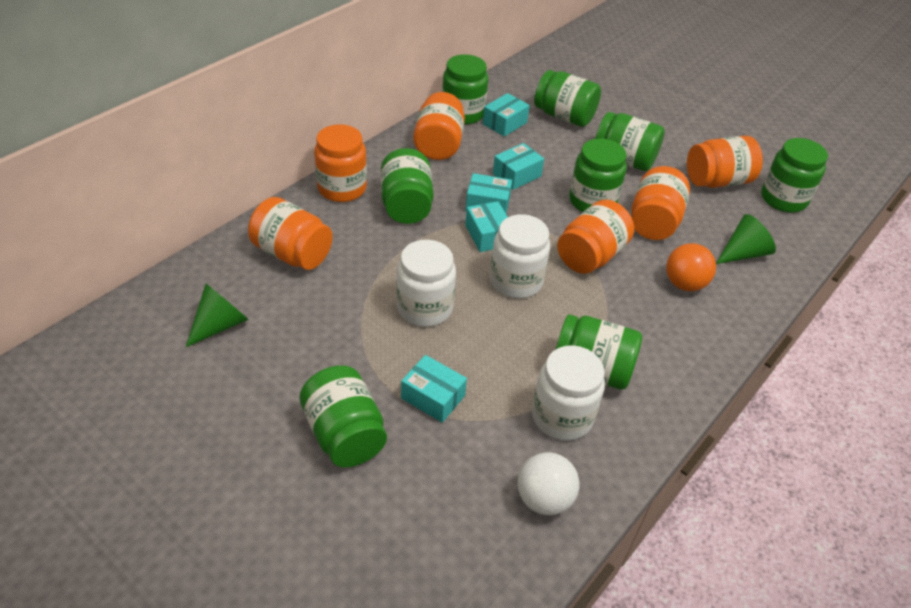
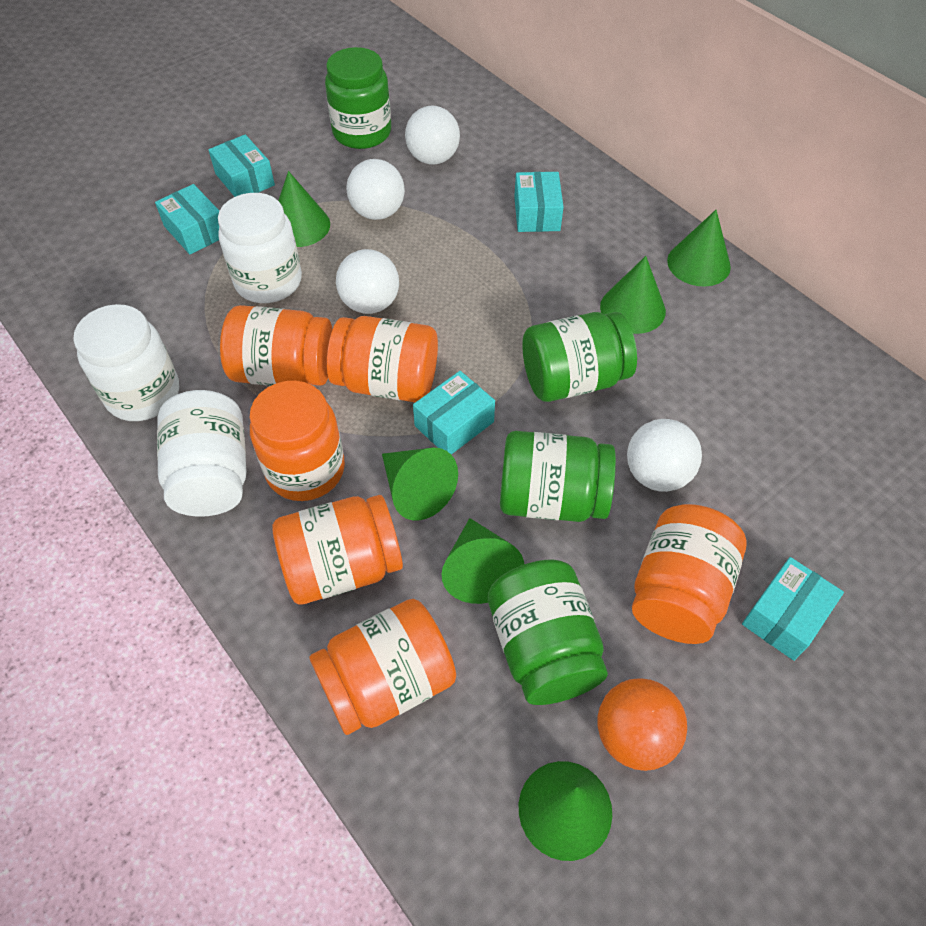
green cone: 2 -> 6
green jar: 8 -> 4
white ball: 1 -> 4

